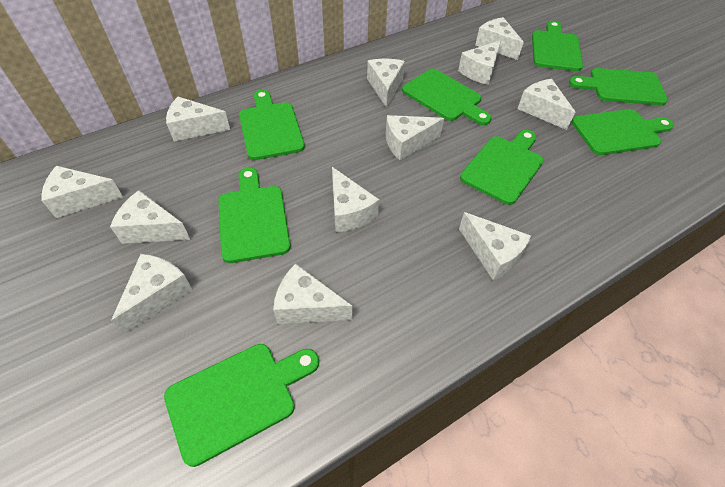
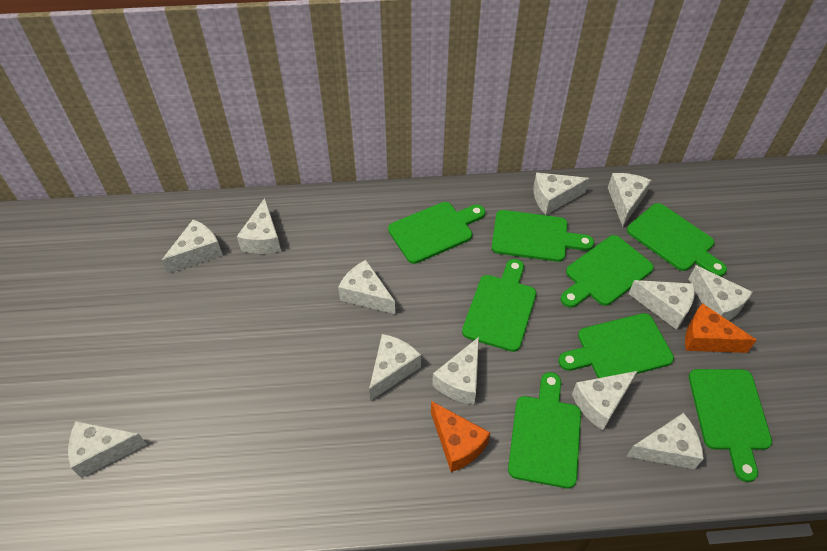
orange cheese: 0 -> 2

